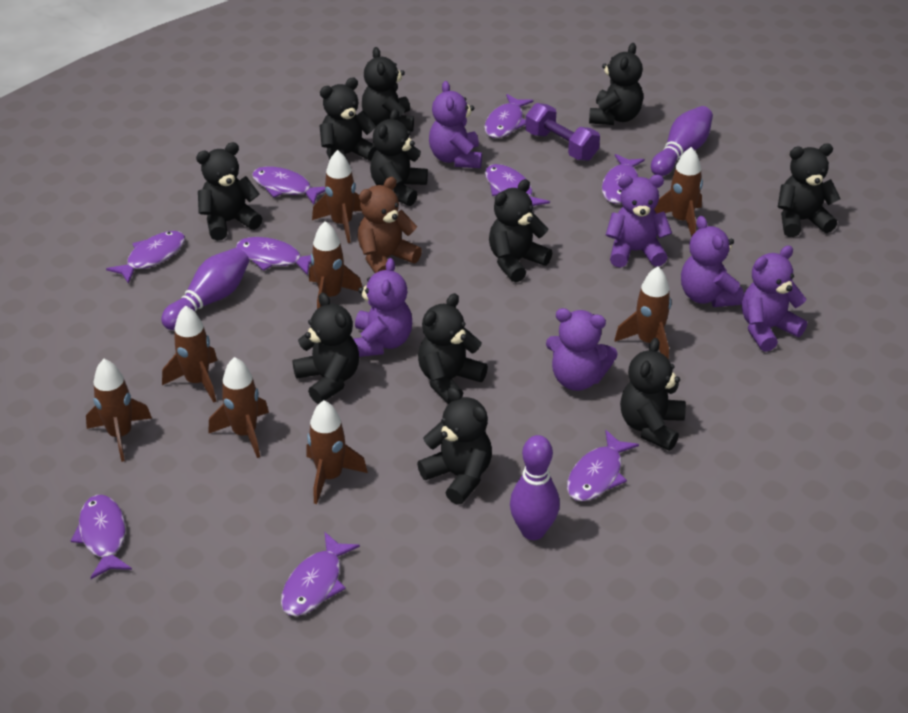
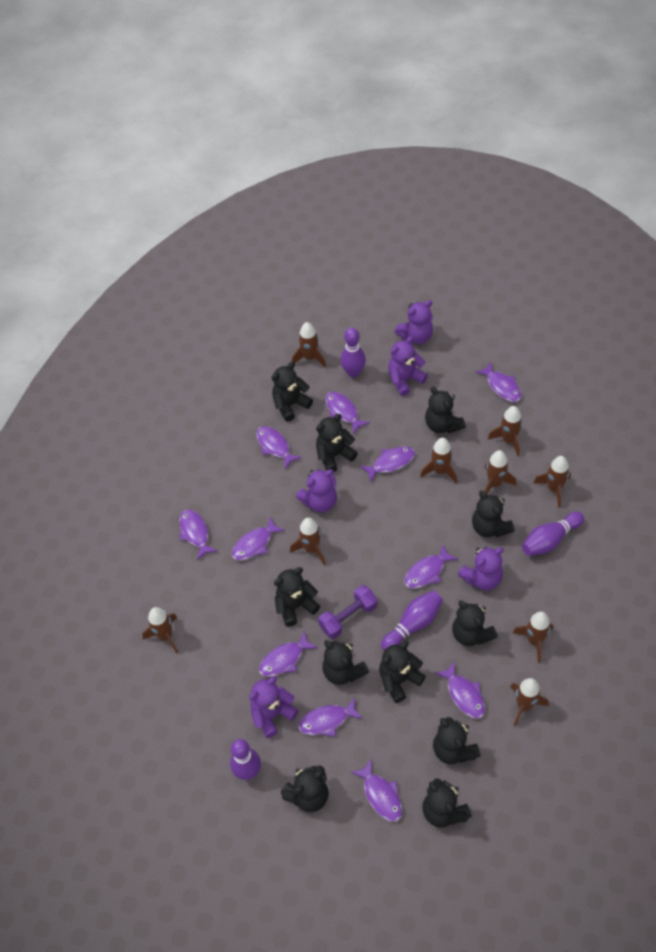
brown rocket: 8 -> 9
brown teddy bear: 1 -> 0
purple bowling pin: 3 -> 4
purple fish: 9 -> 11
purple teddy bear: 6 -> 5

